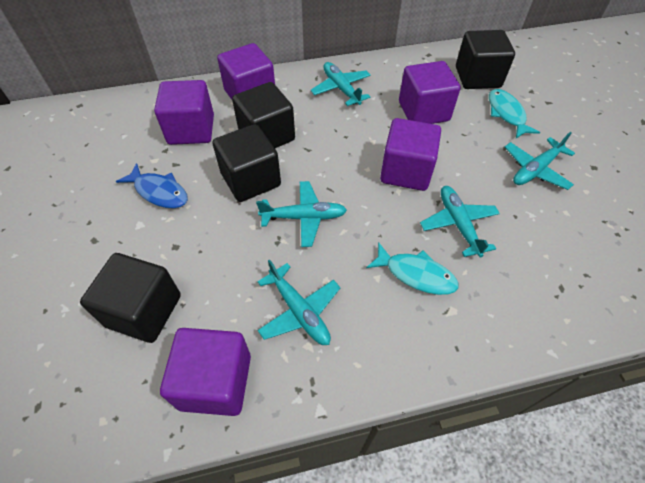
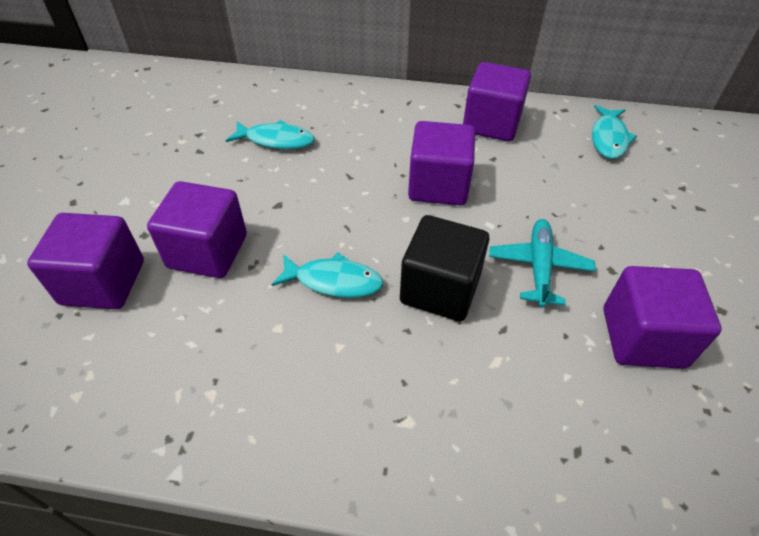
black cube: 4 -> 1
blue fish: 1 -> 0
turquoise fish: 2 -> 3
turquoise plane: 5 -> 1

